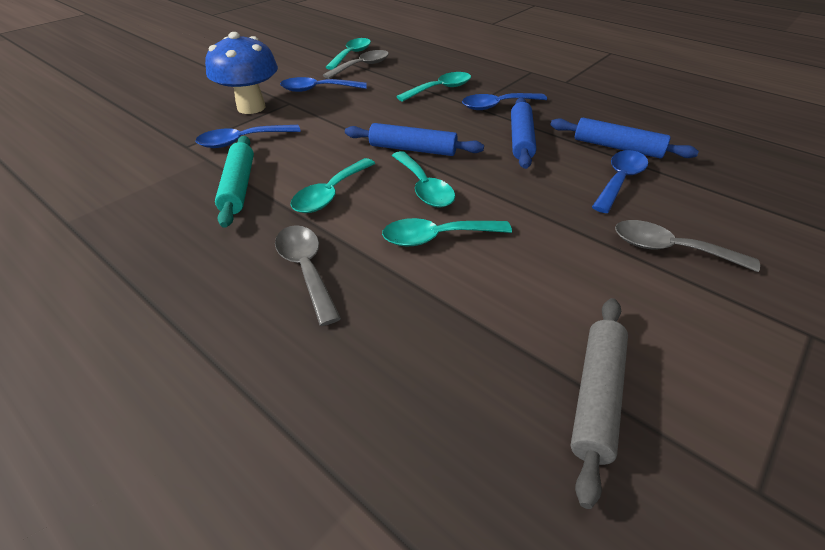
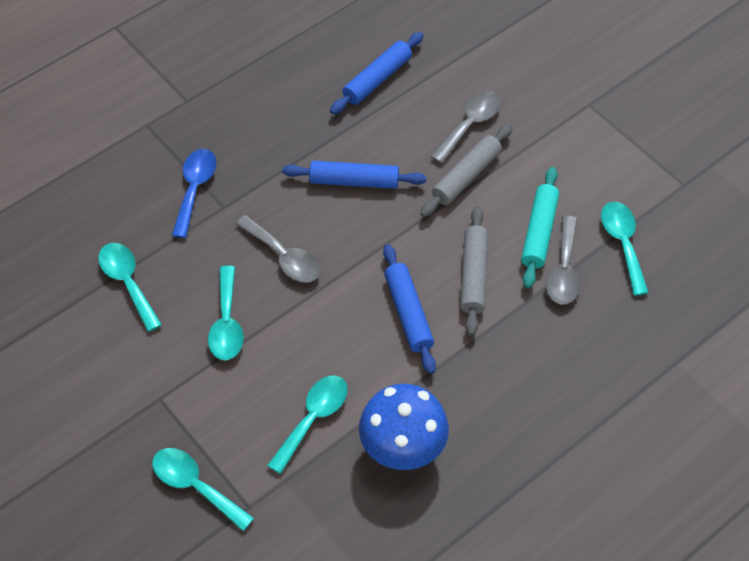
blue spoon: 4 -> 1
grey rolling pin: 1 -> 2

